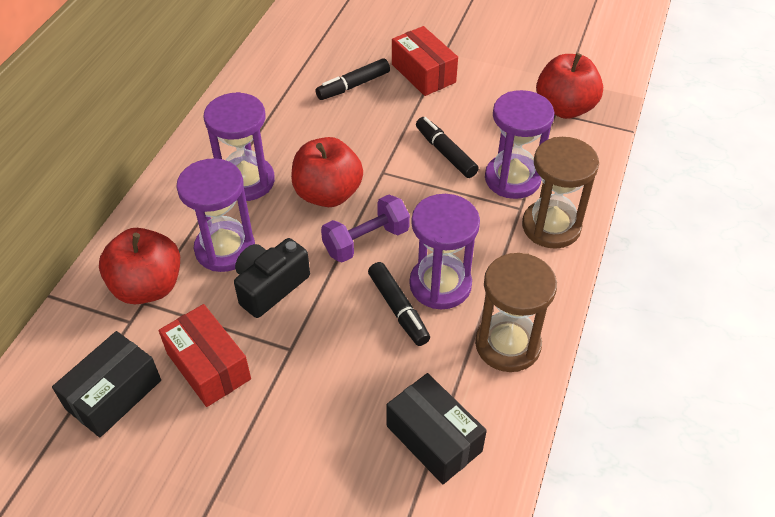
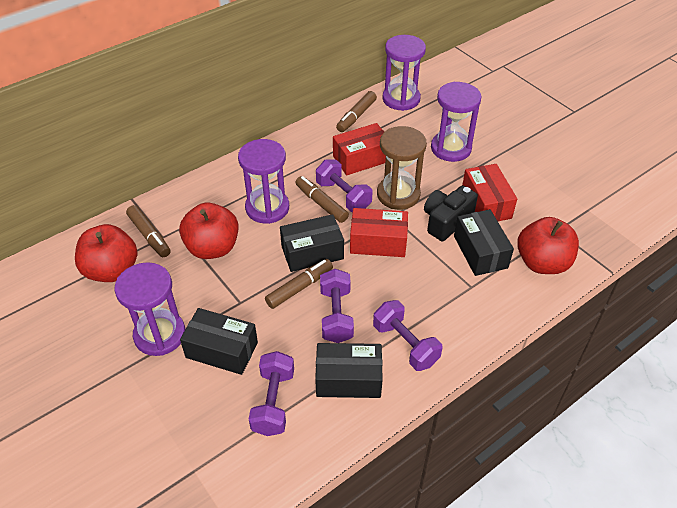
black box: 2 -> 4
black marker: 3 -> 0
brown hourglass: 2 -> 1
brown marker: 0 -> 4
purple dumbbell: 1 -> 4
red box: 2 -> 3

